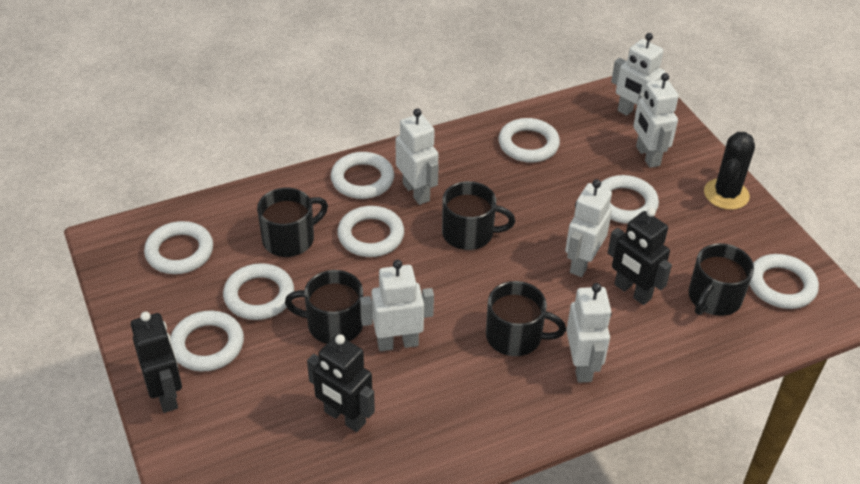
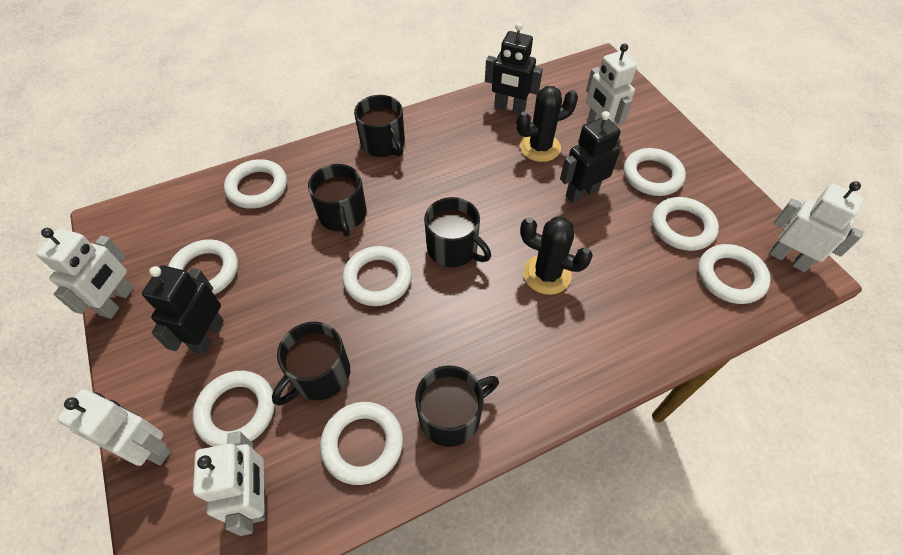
black cactus: 1 -> 2
white robot: 6 -> 5

